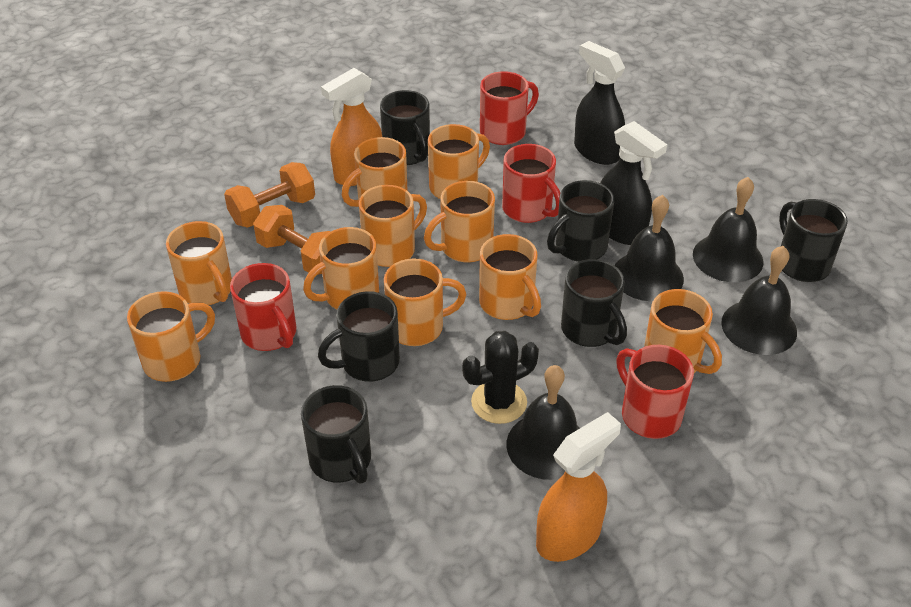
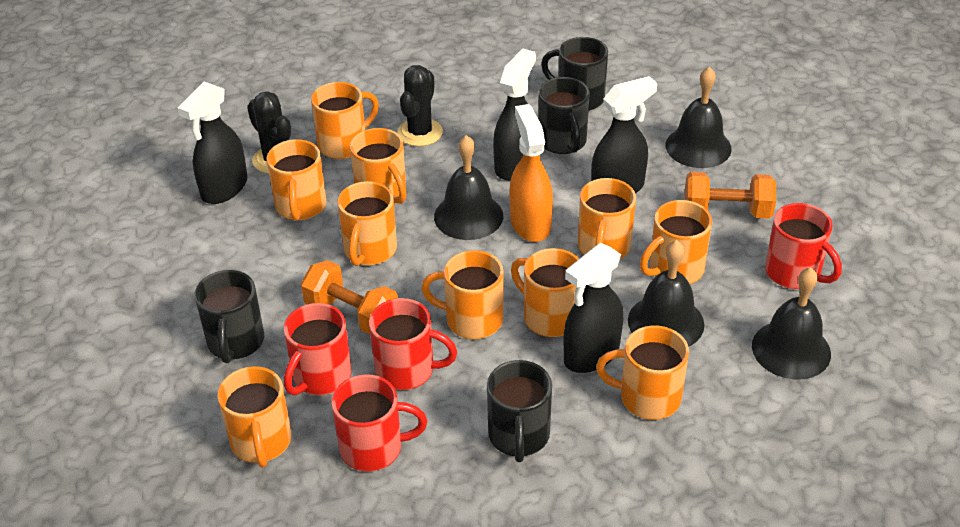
black cactus: 1 -> 2
black mug: 6 -> 4
black spray bottle: 2 -> 4
orange spray bottle: 2 -> 1

